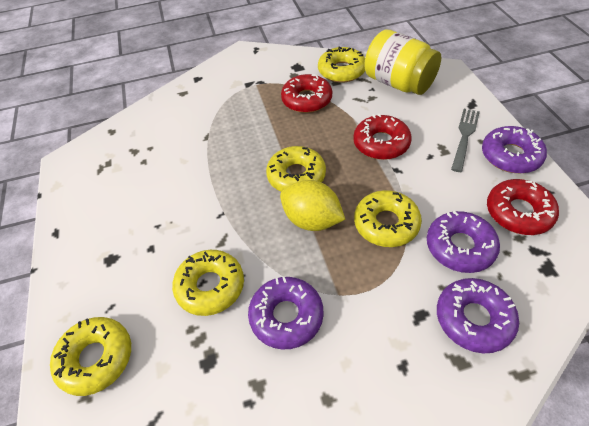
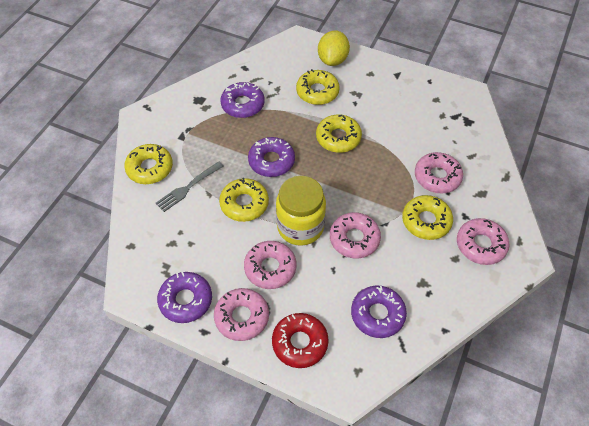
pink donut: 0 -> 5
red donut: 3 -> 1

